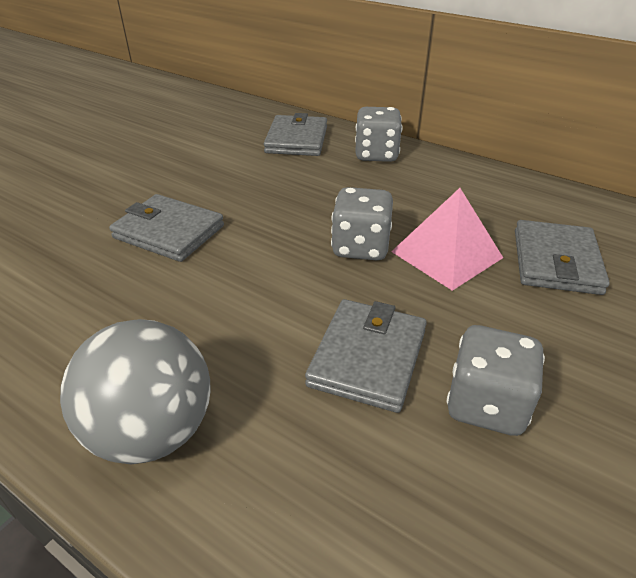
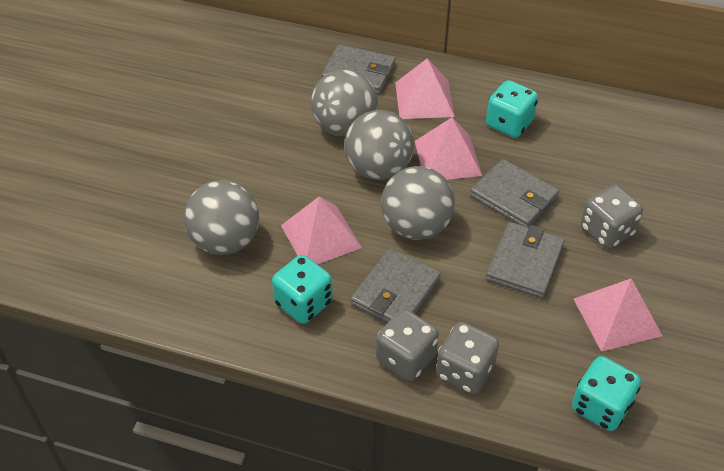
grey ball: 1 -> 4
pink pyramid: 1 -> 4
turquoise dice: 0 -> 3

